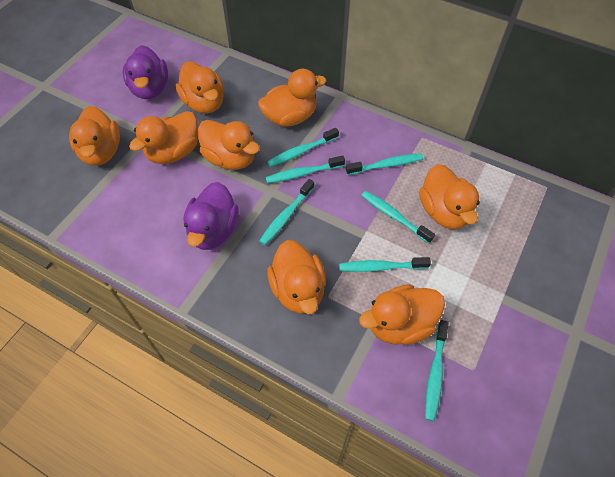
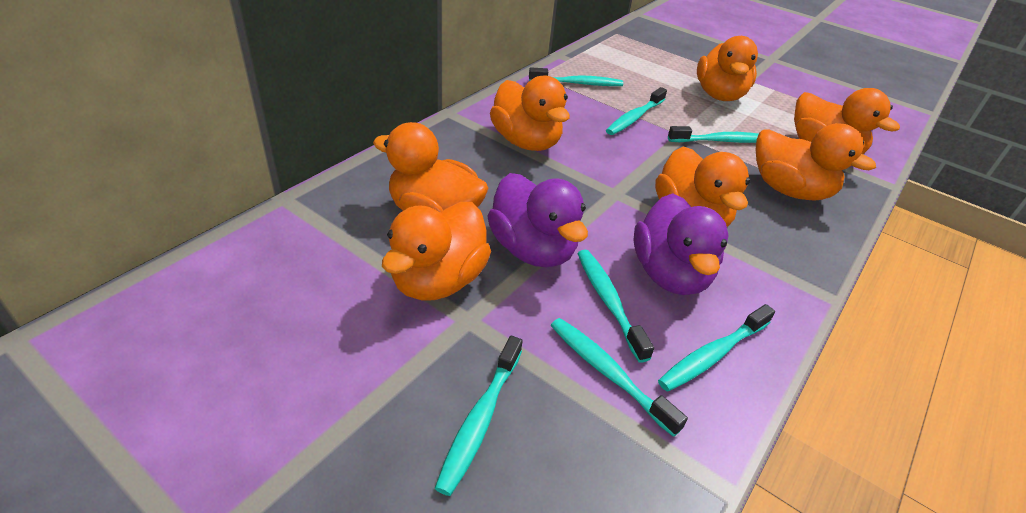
orange duck: 8 -> 7

